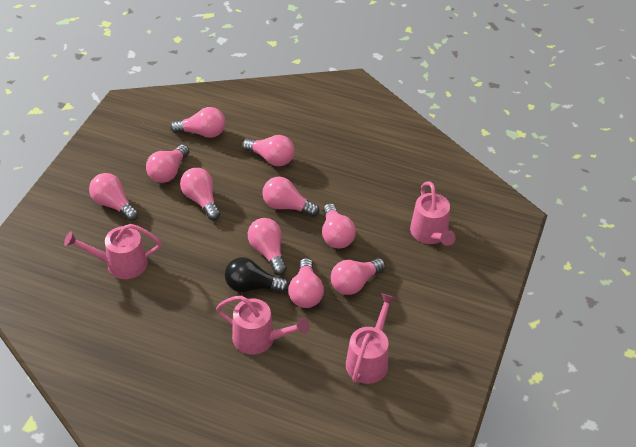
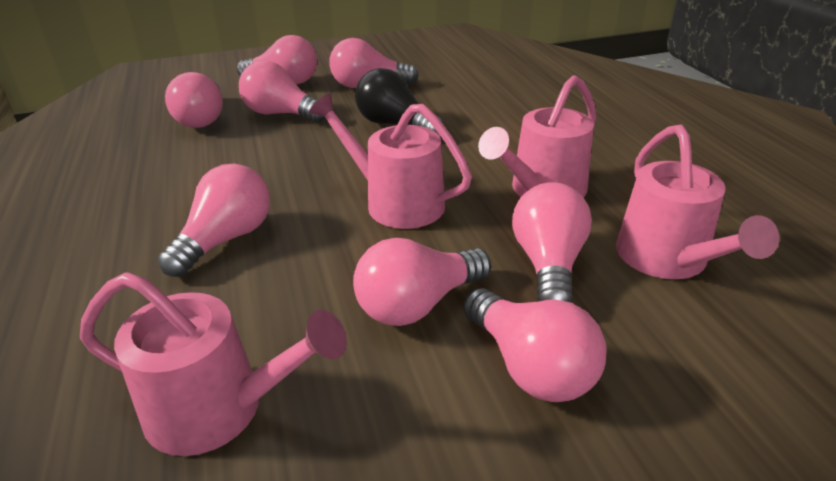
pink light bulb: 10 -> 8

